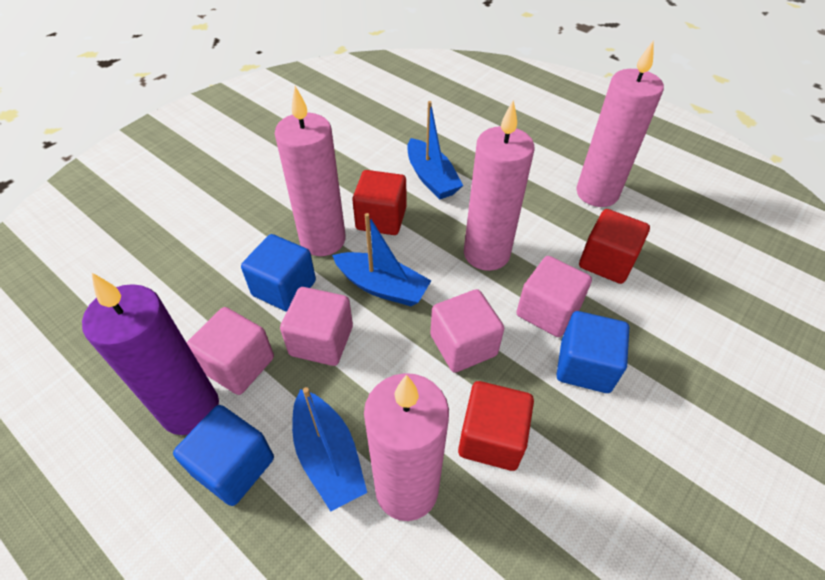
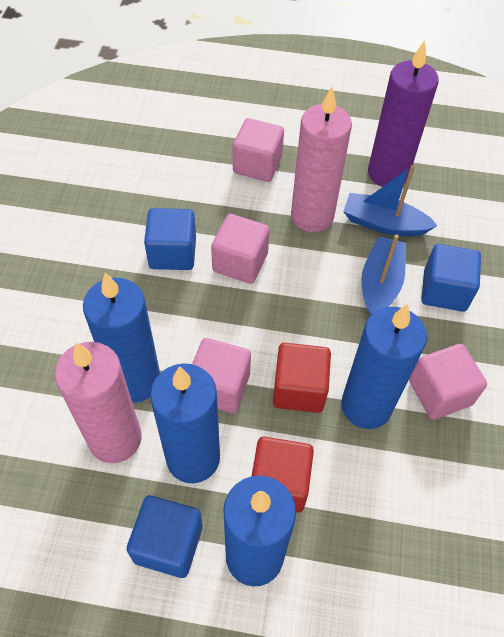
blue boat: 3 -> 2
blue candle: 0 -> 4
pink candle: 4 -> 2
red cube: 3 -> 2

